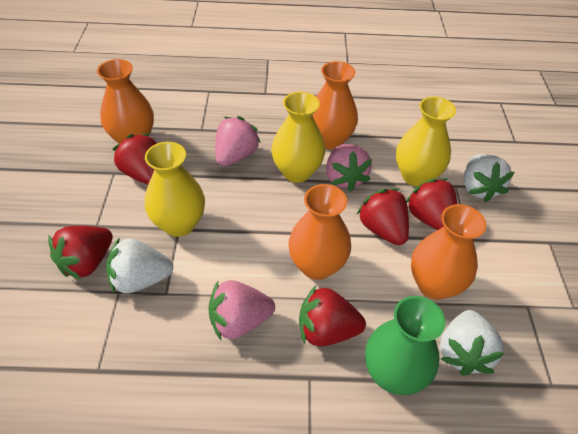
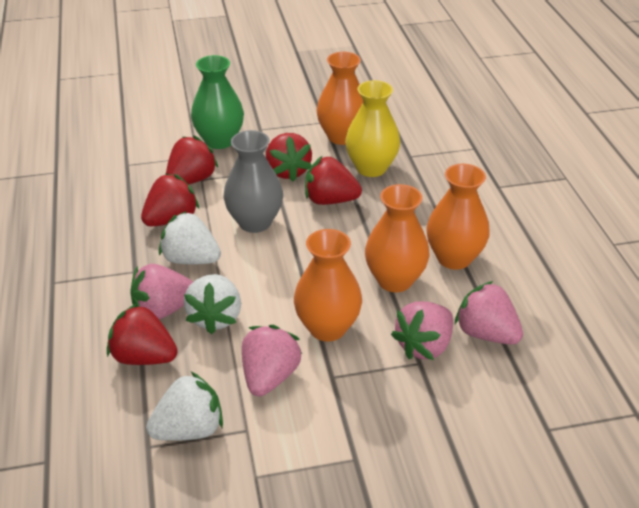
grey vase: 0 -> 1
pink strawberry: 3 -> 4
yellow vase: 3 -> 1

